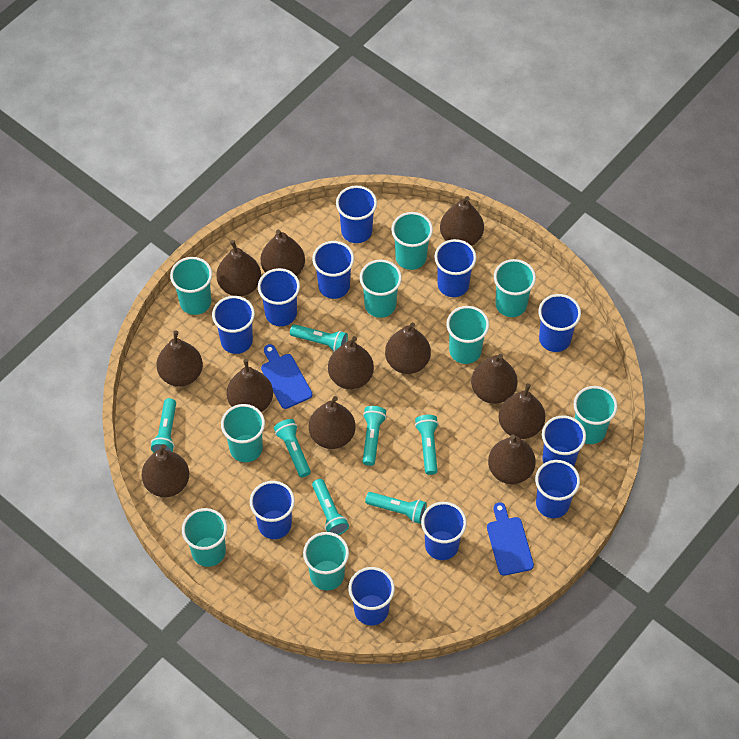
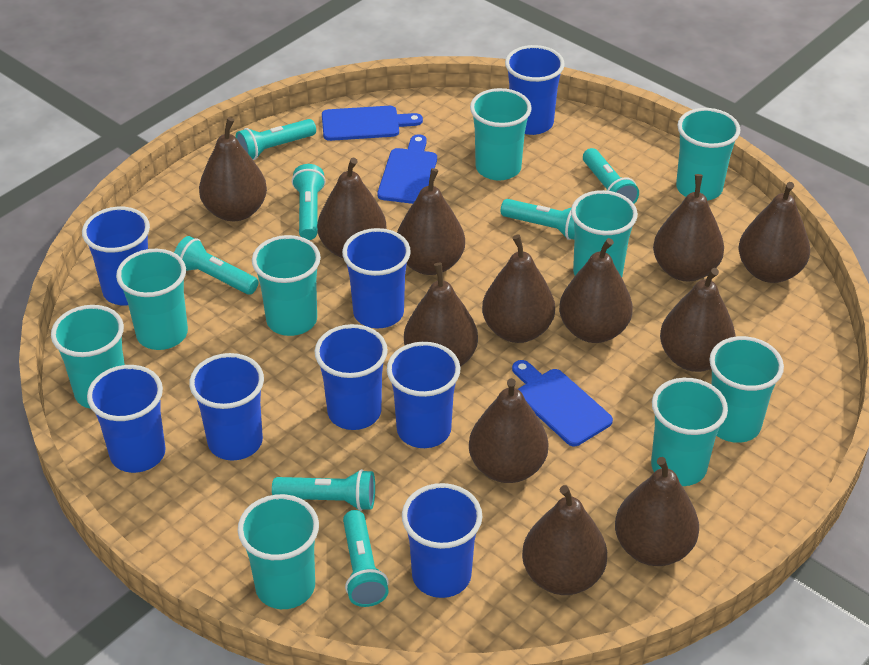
blue cup: 11 -> 8
blue cutting board: 2 -> 3

